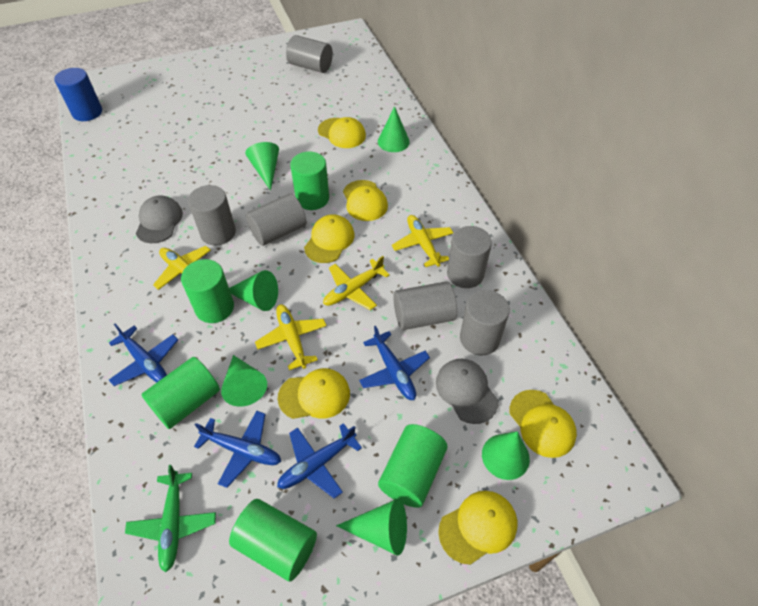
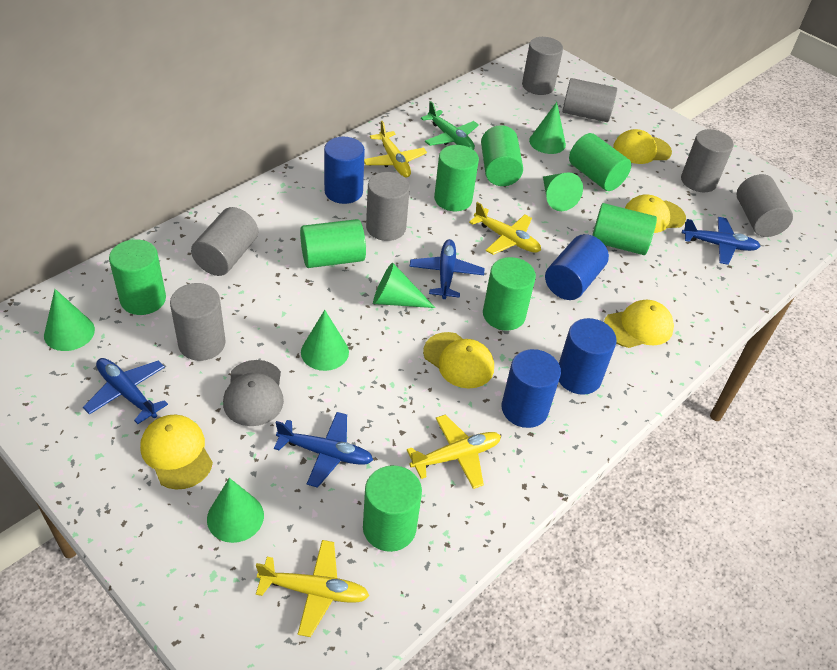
blue cylinder: 1 -> 4
green cylinder: 5 -> 8
grey cap: 2 -> 1
grey cylinder: 6 -> 7
yellow cap: 6 -> 5

